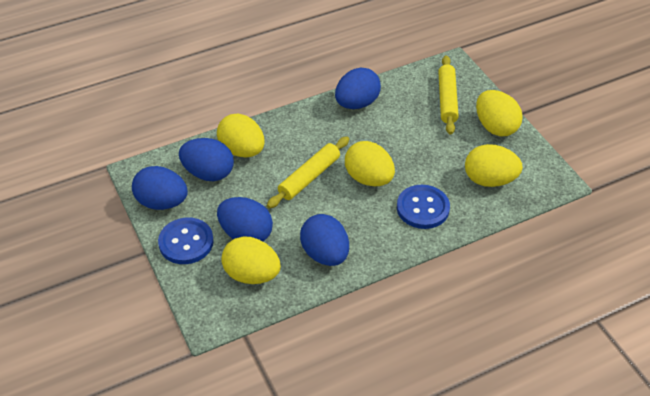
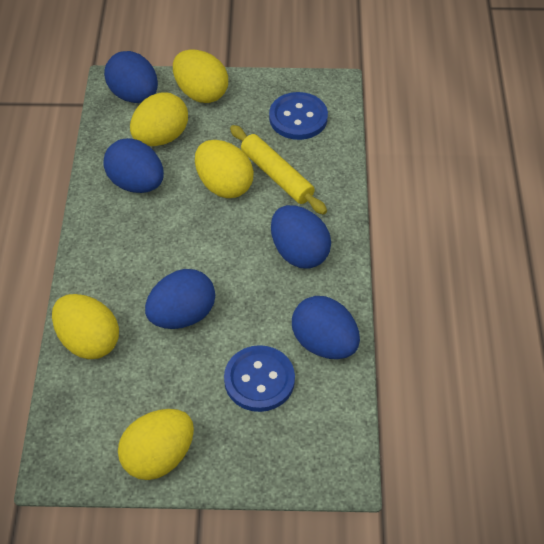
yellow rolling pin: 2 -> 1

